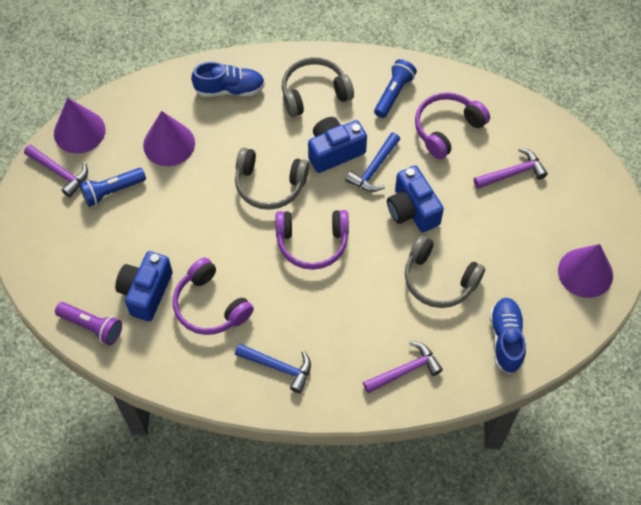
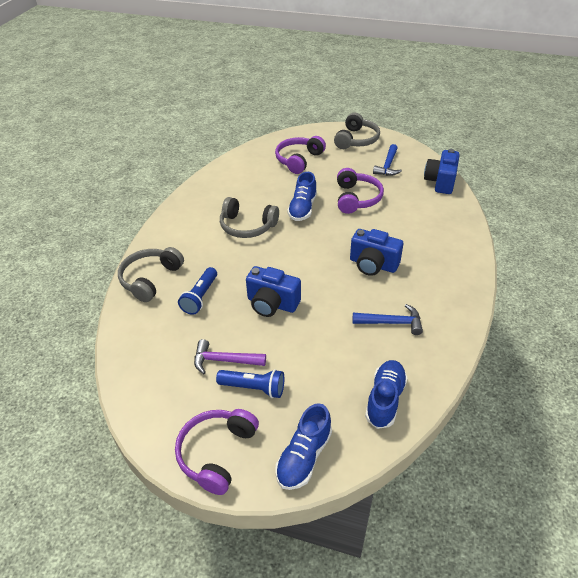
blue shoe: 2 -> 3
purple cone: 3 -> 0
purple flashlight: 1 -> 0
purple hammer: 3 -> 1

